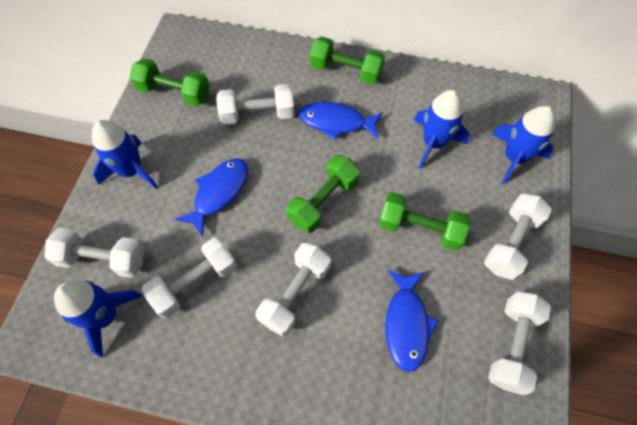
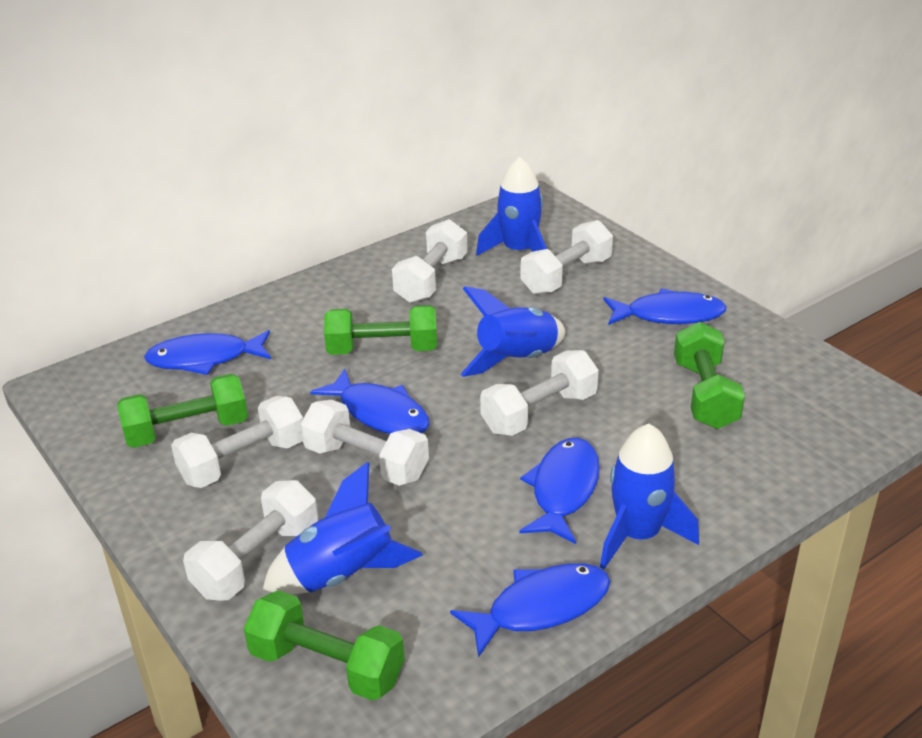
blue fish: 3 -> 5

